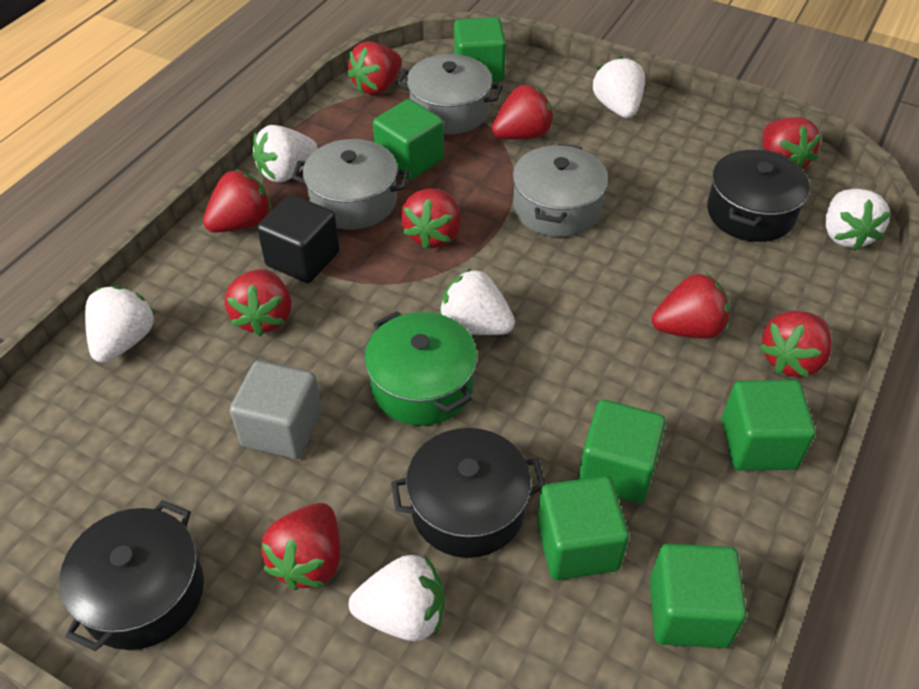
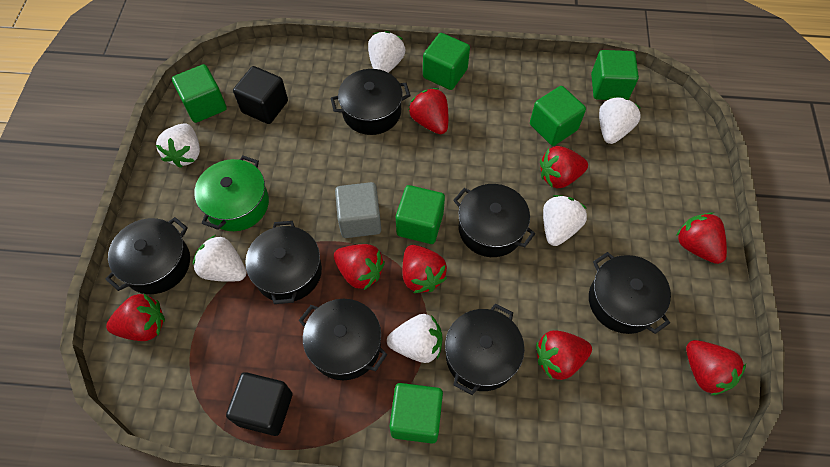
black cube: 1 -> 2
black pot: 3 -> 7
grey pot: 3 -> 0
red strawberry: 9 -> 8

